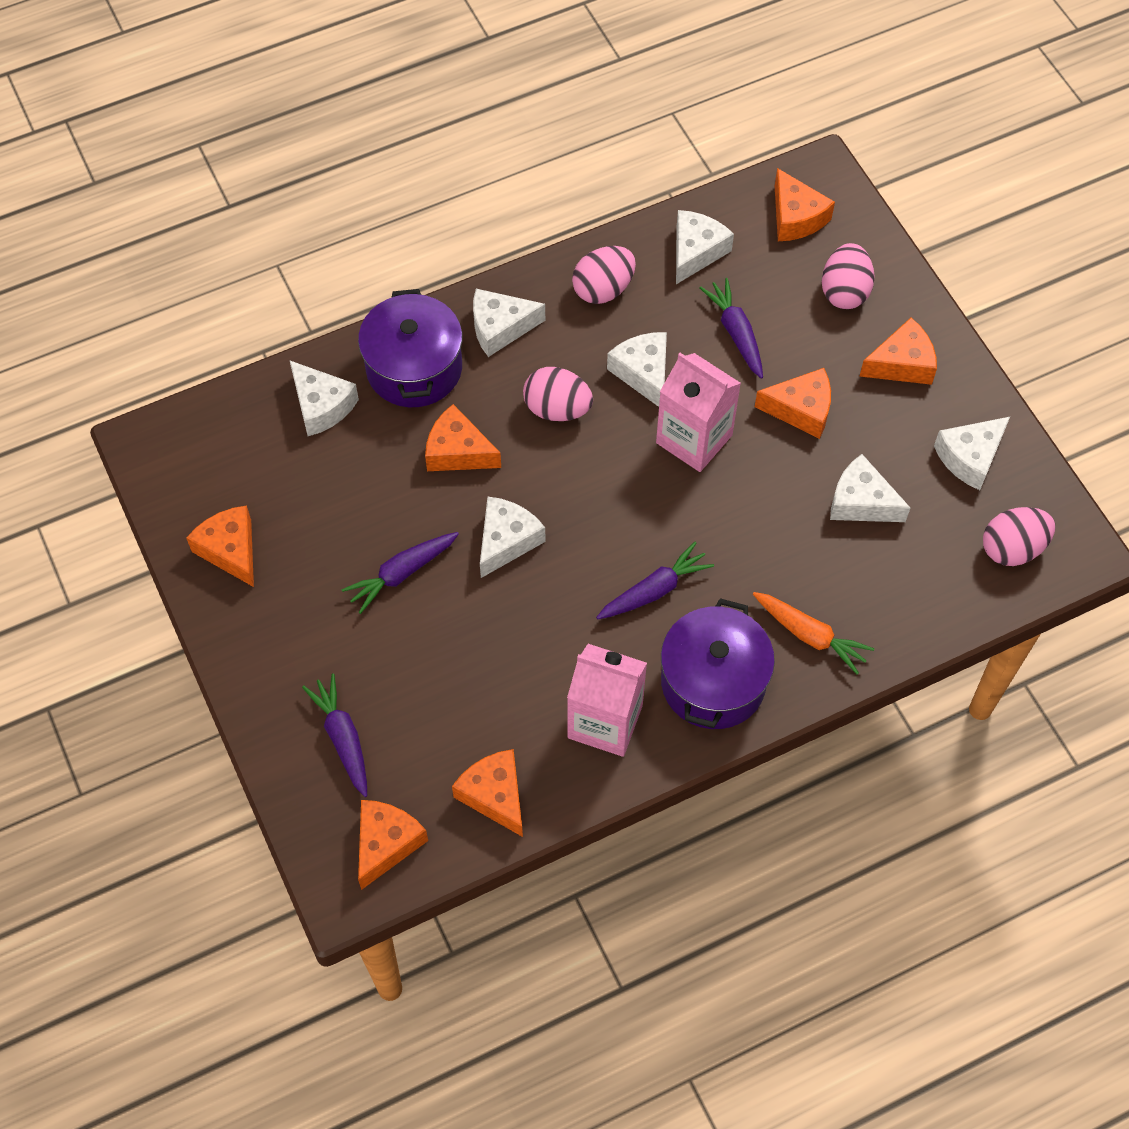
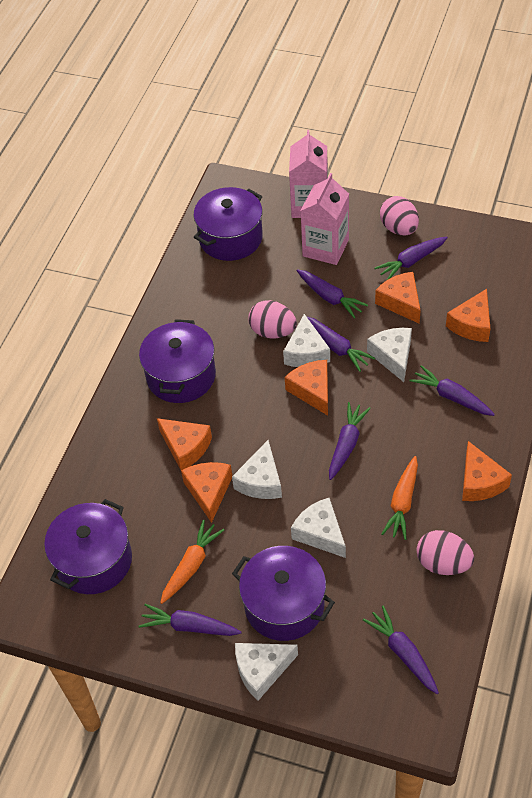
orange carrot: 1 -> 2
orange cheese: 7 -> 6
pink egg: 4 -> 3
purple carrot: 4 -> 7
purple pot: 2 -> 4
white cheese: 7 -> 5

